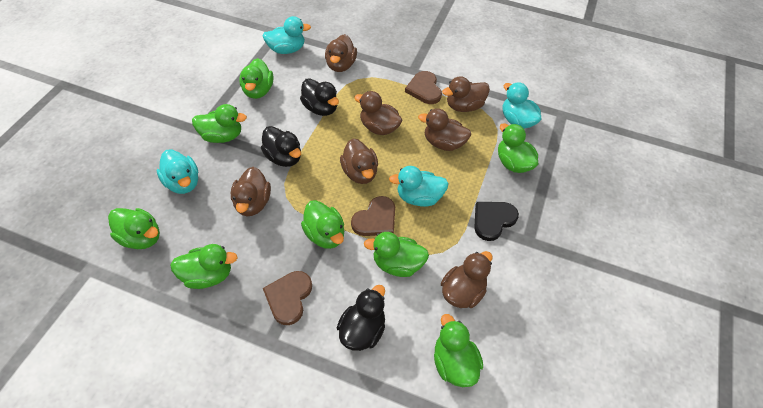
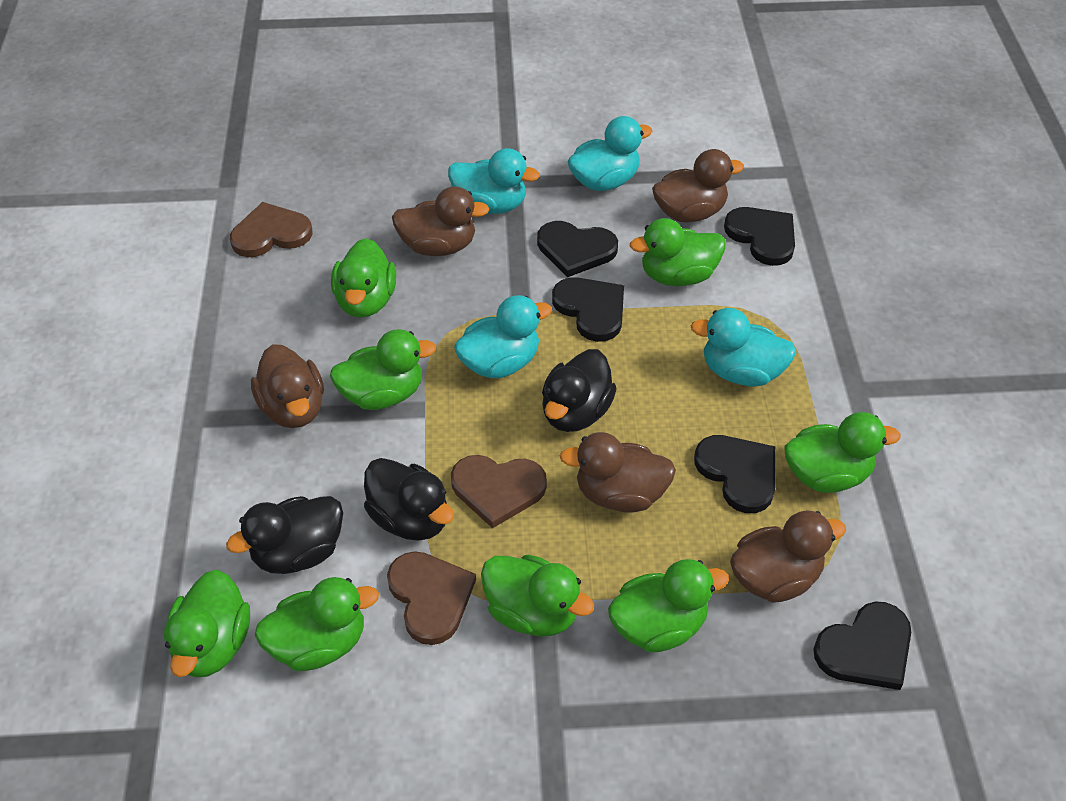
black heart: 1 -> 5
brown duck: 7 -> 5

